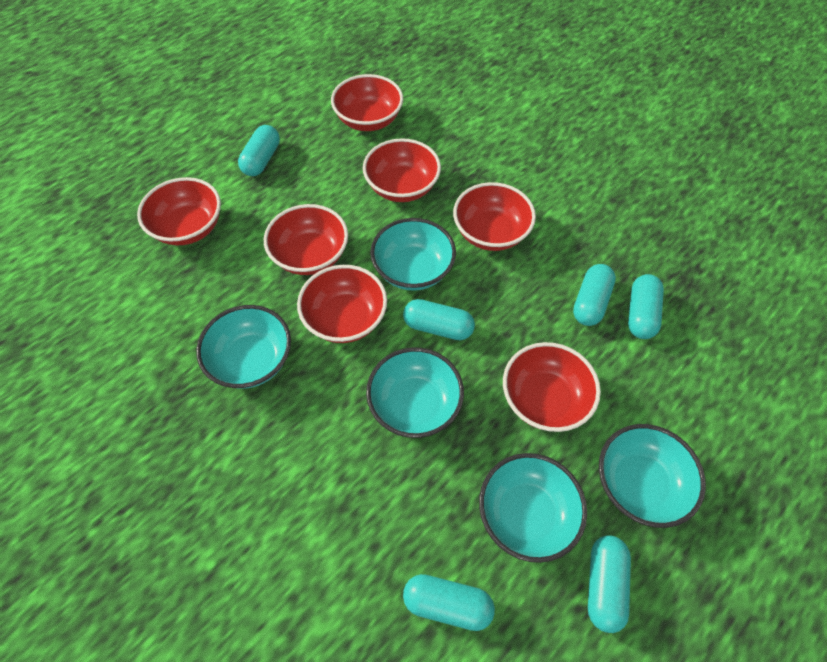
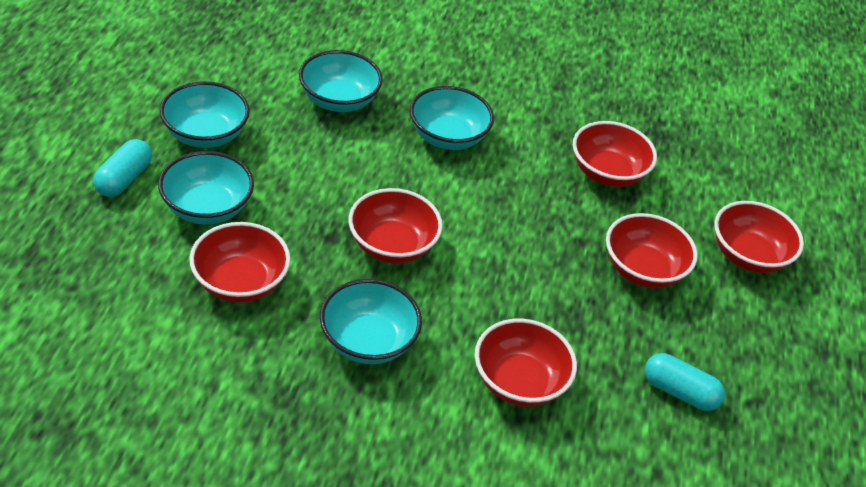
red bowl: 7 -> 6
turquoise capsule: 6 -> 2

